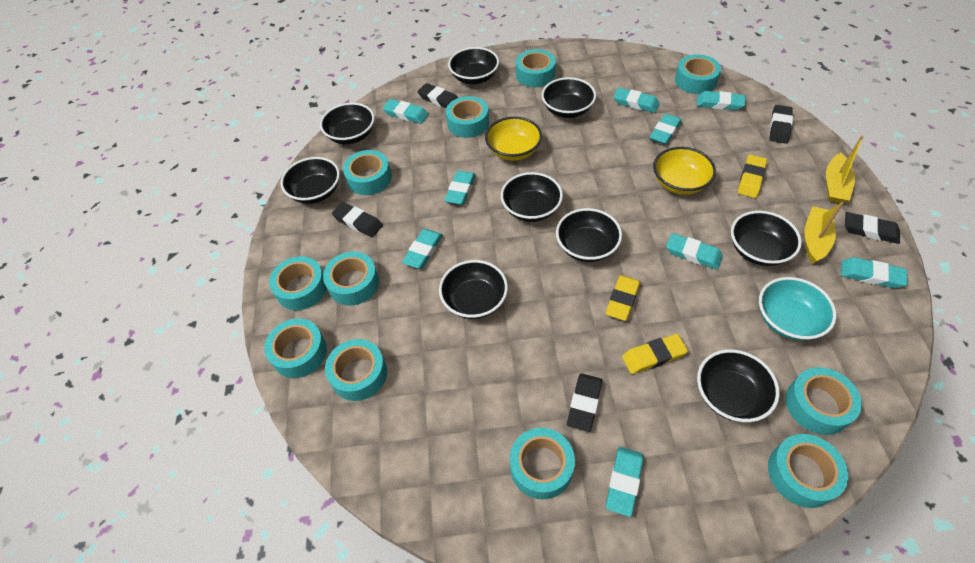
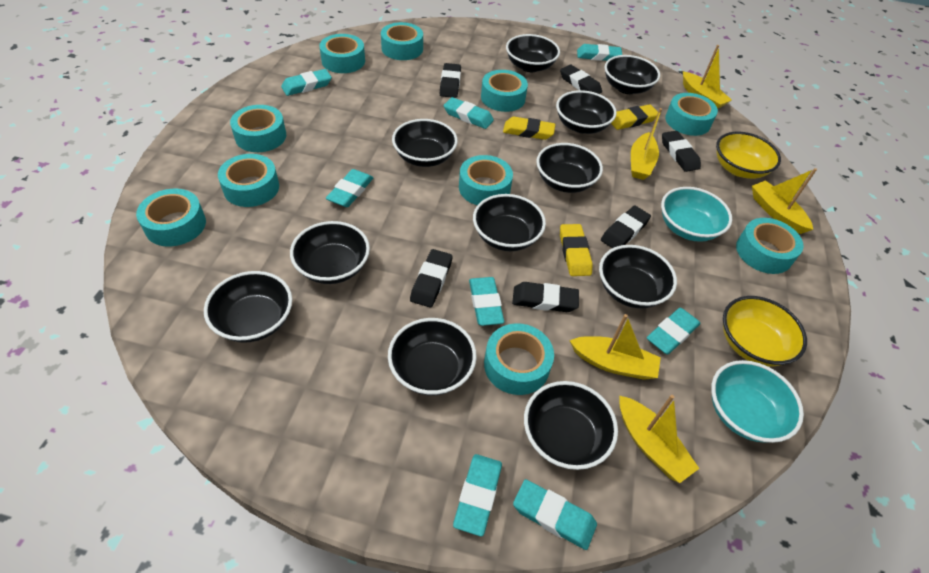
black bowl: 9 -> 11
black eraser: 5 -> 6
turquoise bowl: 1 -> 2
turquoise eraser: 9 -> 8
turquoise tape: 11 -> 10
yellow boat: 2 -> 5

